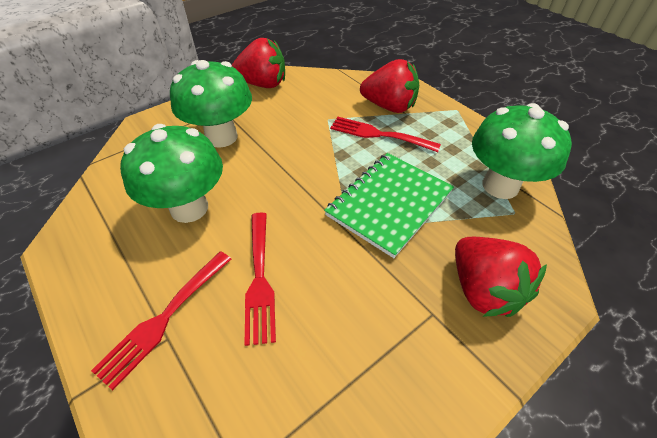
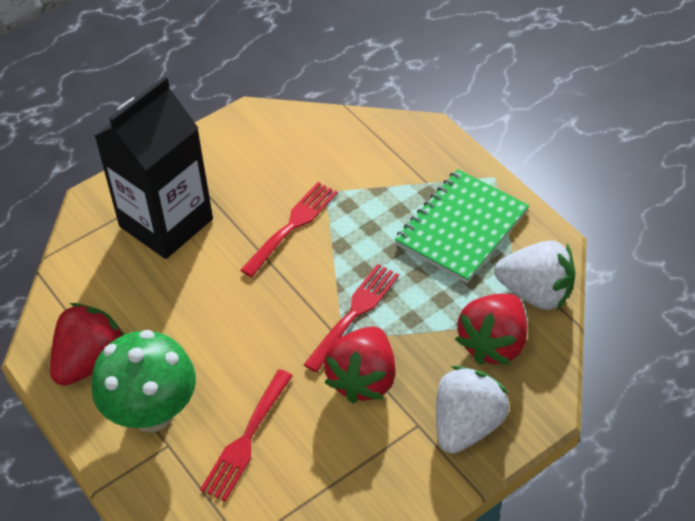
black carton: 0 -> 1
green mushroom: 3 -> 1
white strawberry: 0 -> 2

